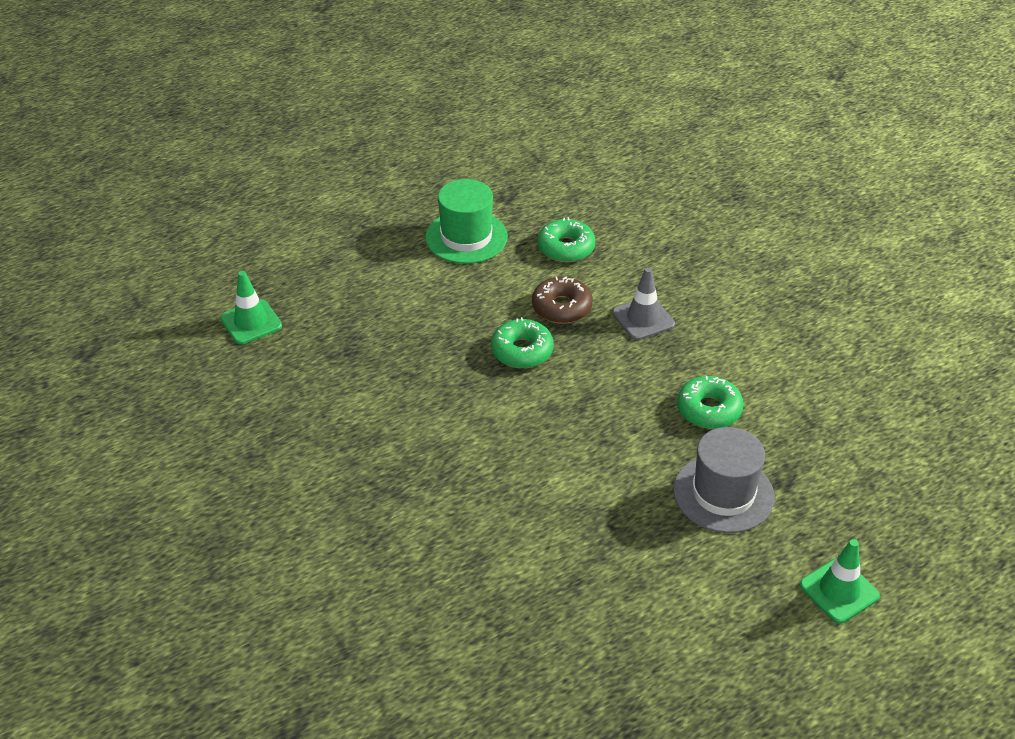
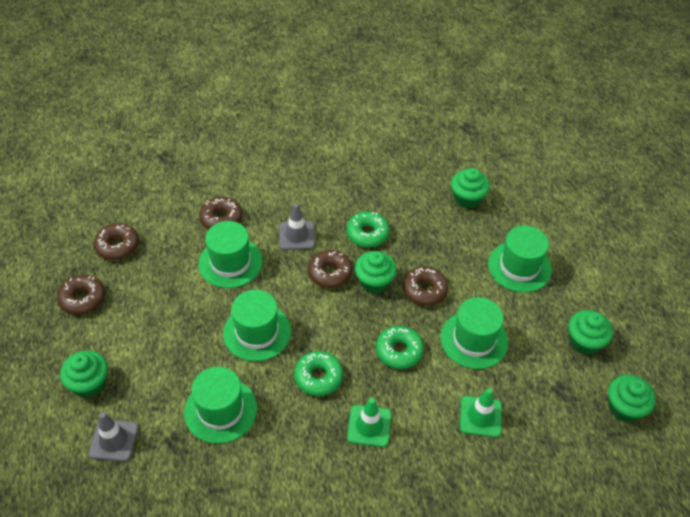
brown donut: 1 -> 5
green cupcake: 0 -> 5
green hat: 1 -> 5
grey hat: 1 -> 0
grey traffic cone: 1 -> 2

